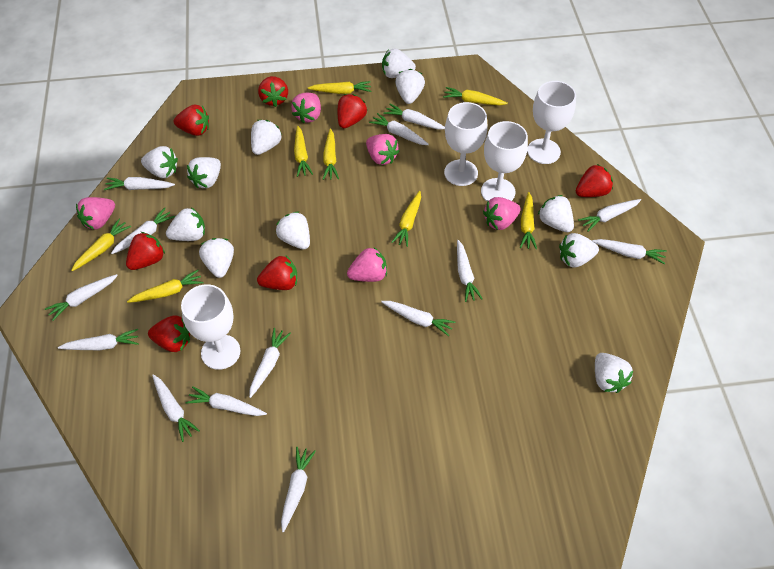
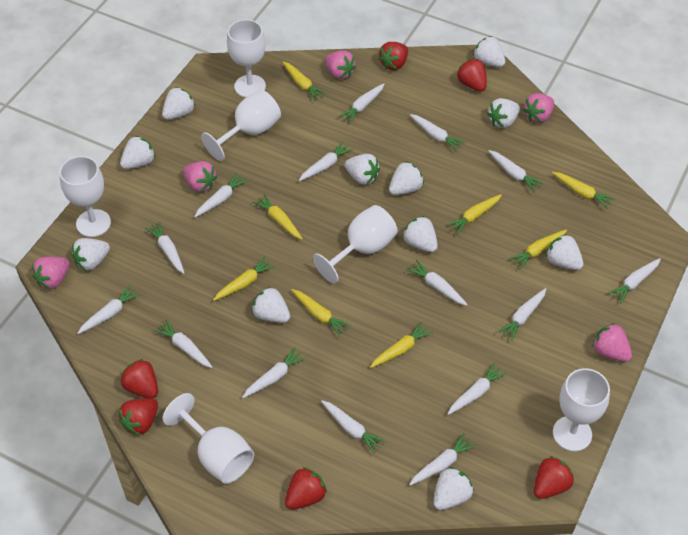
red strawberry: 7 -> 6
white carrot: 14 -> 15
white goblet: 4 -> 6

